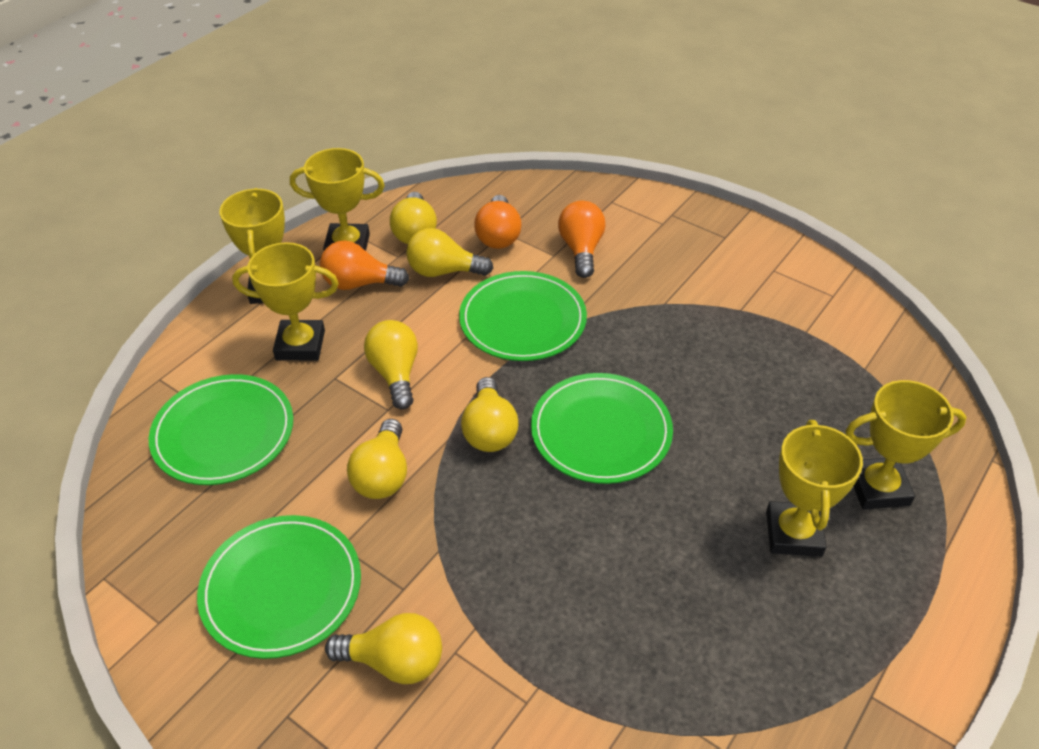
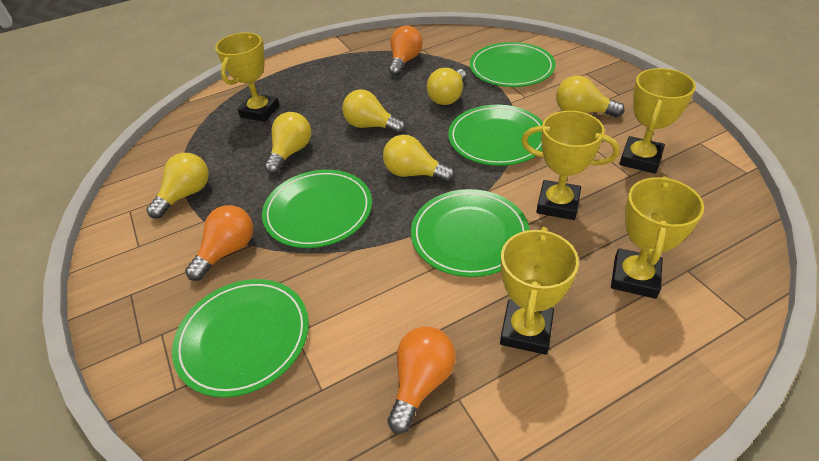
green plate: 4 -> 5

